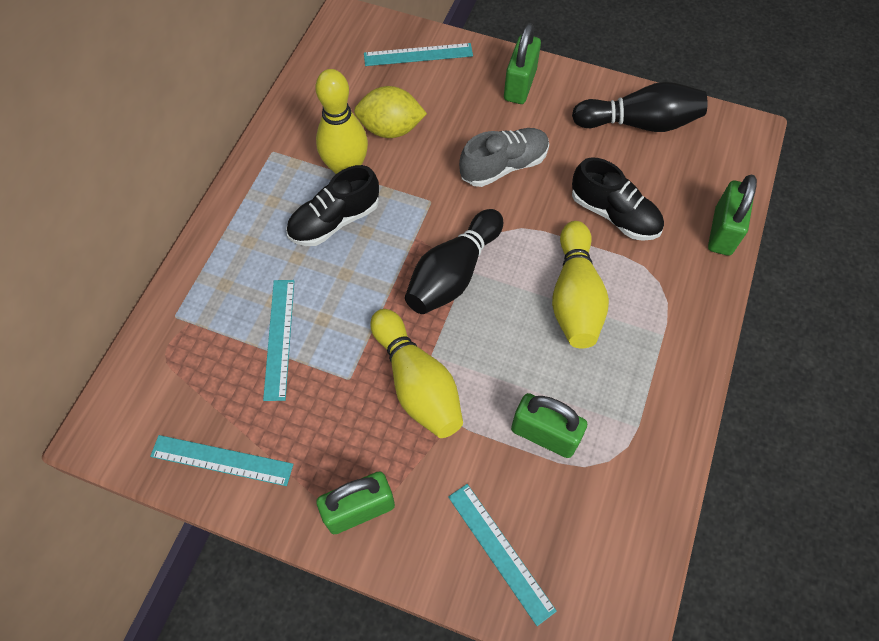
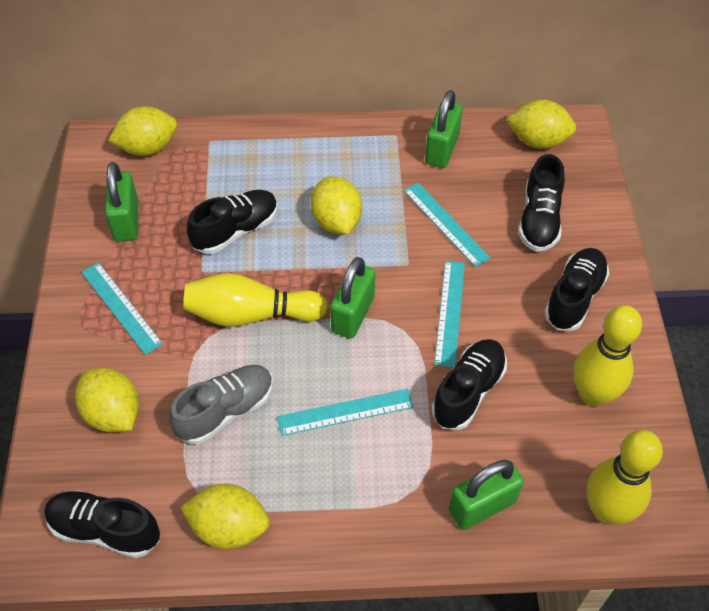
black bowling pin: 2 -> 0
black shoe: 2 -> 5
yellow lemon: 1 -> 5

